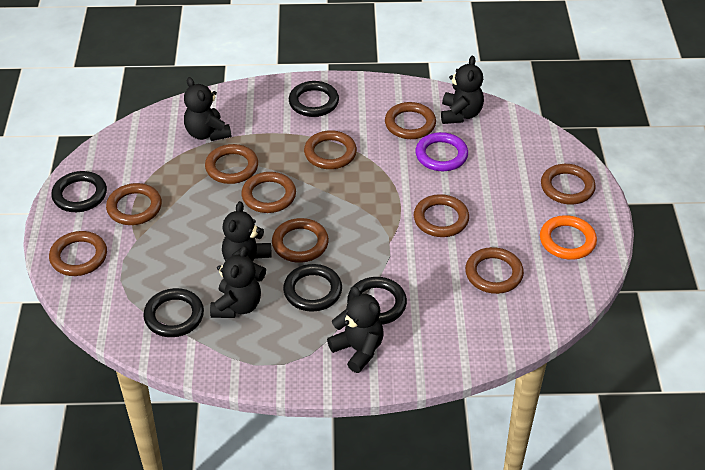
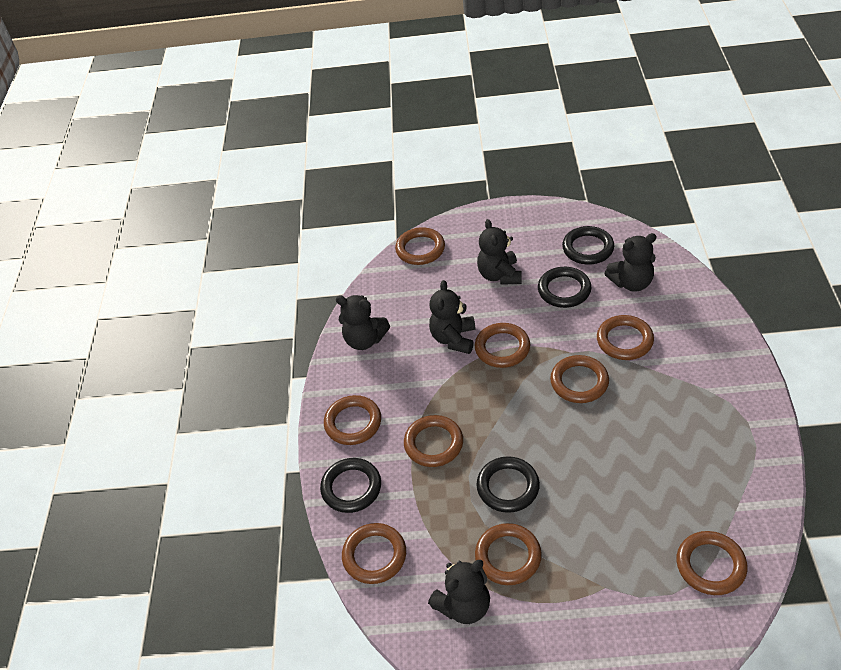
black ring: 5 -> 4
brown ring: 10 -> 9
orange ring: 1 -> 0
purple ring: 1 -> 0

